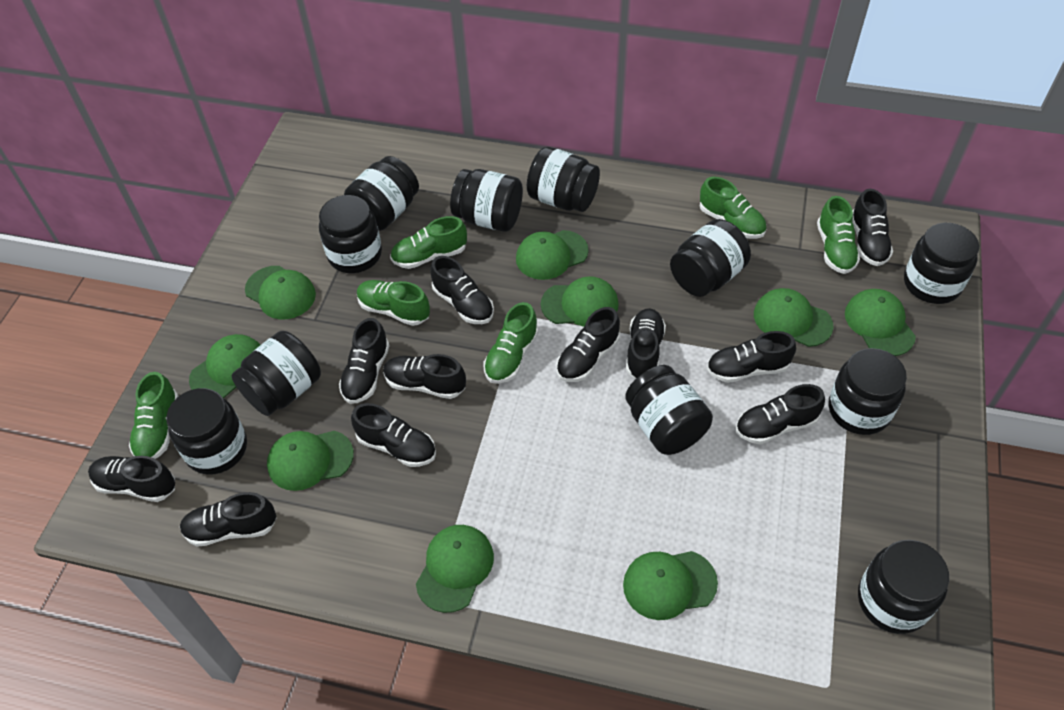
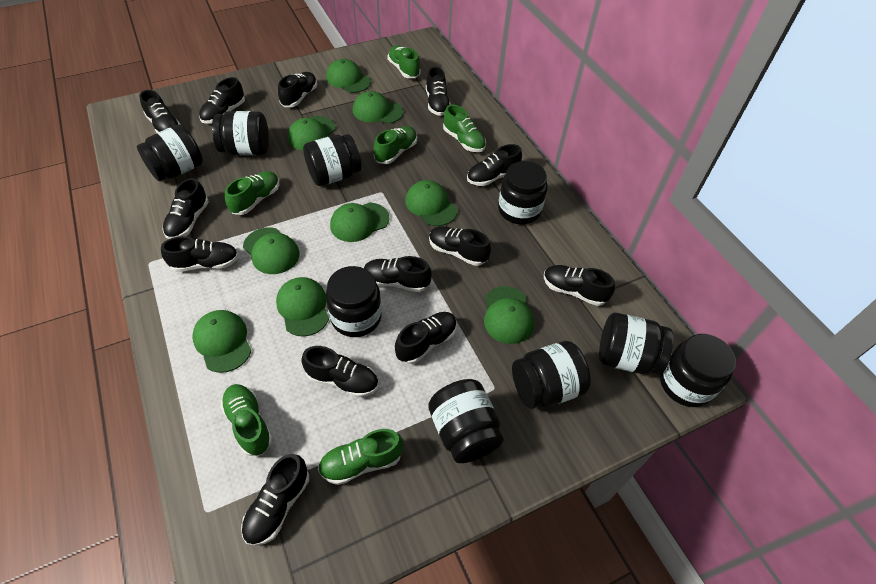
black jar: 11 -> 9
black shoe: 11 -> 13

